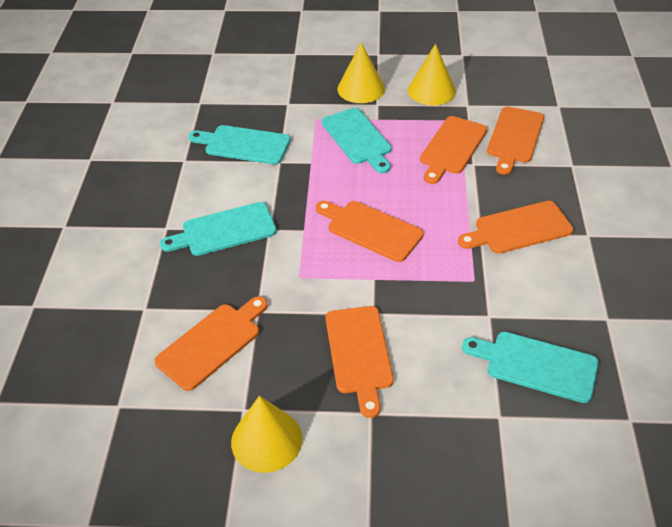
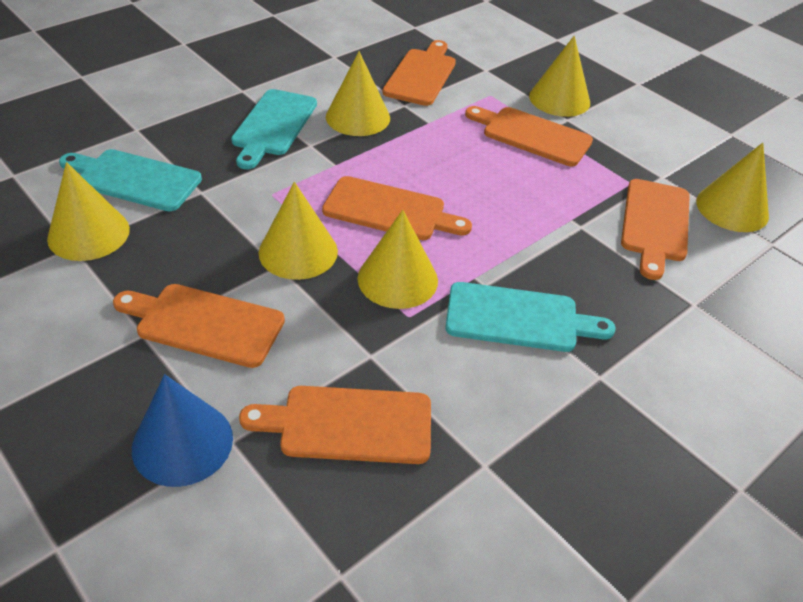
blue cone: 0 -> 1
turquoise cutting board: 4 -> 3
yellow cone: 3 -> 6

